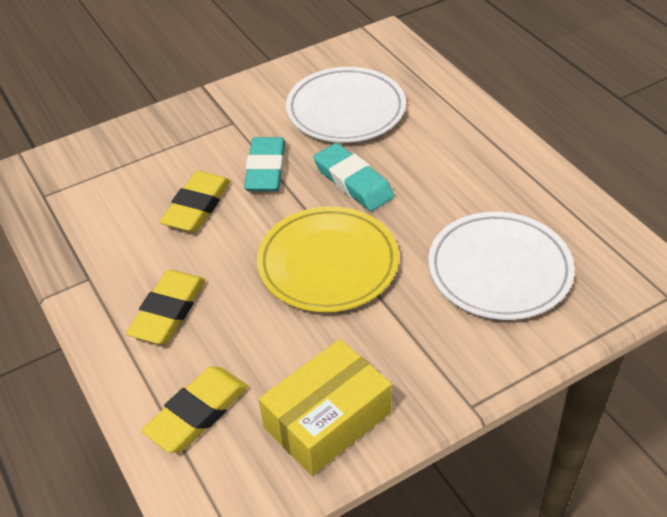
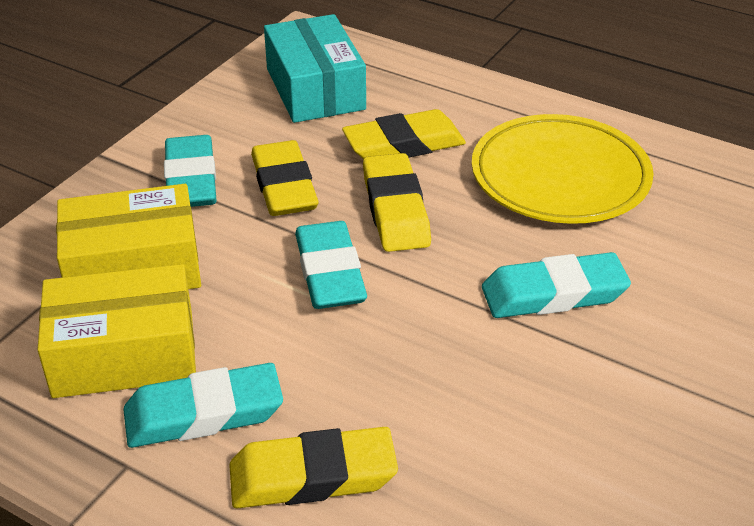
turquoise box: 0 -> 1
turquoise eraser: 2 -> 4
white plate: 2 -> 0
yellow box: 1 -> 2
yellow eraser: 3 -> 4

